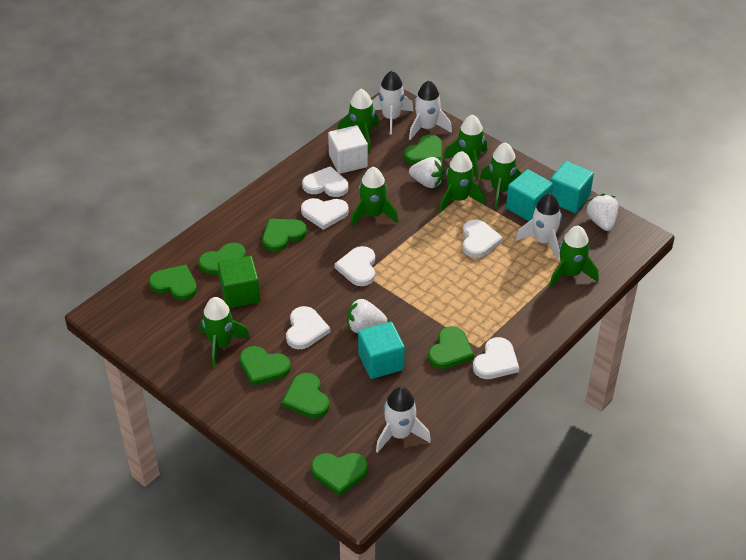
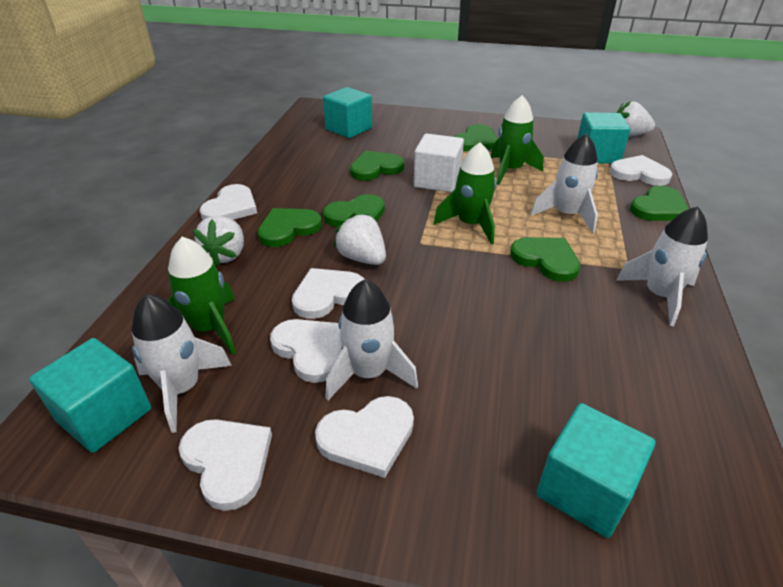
green cube: 1 -> 0
green heart: 8 -> 6
green rocket: 7 -> 3
turquoise cube: 3 -> 4

